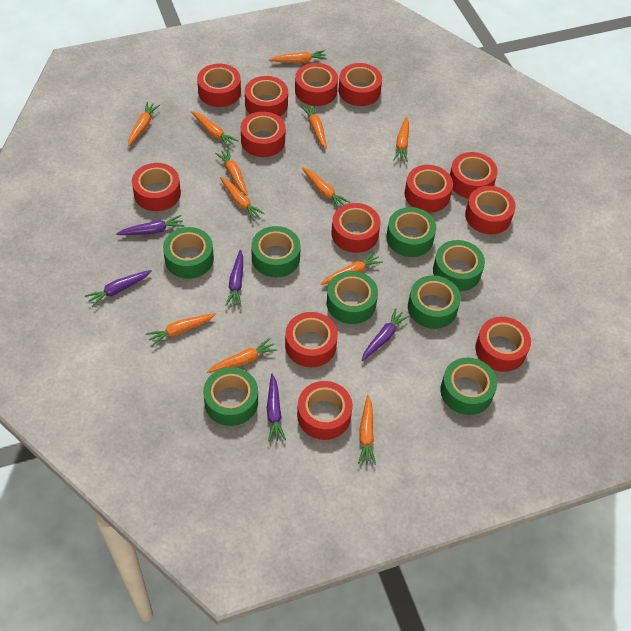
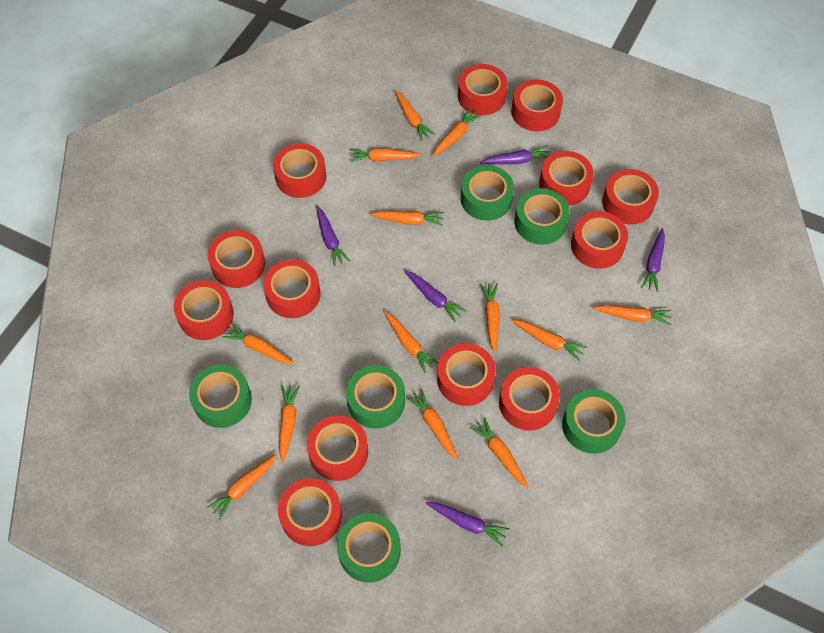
green tape: 8 -> 6
orange carrot: 12 -> 13

